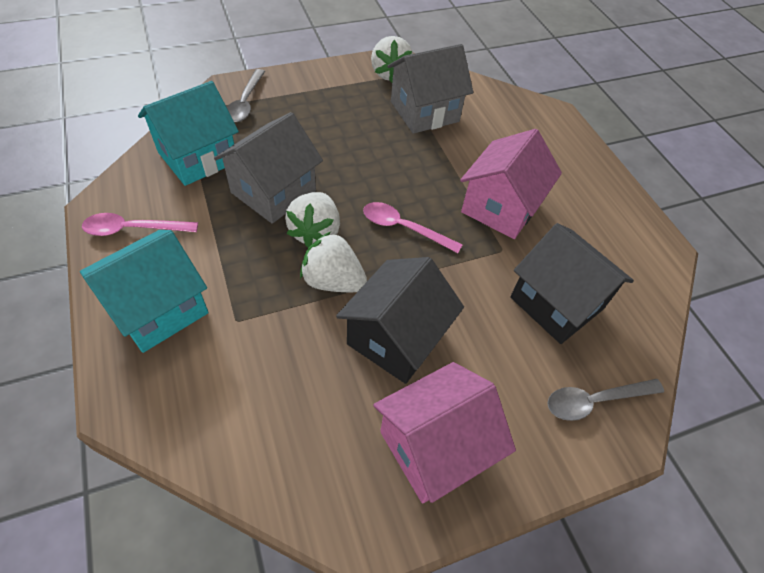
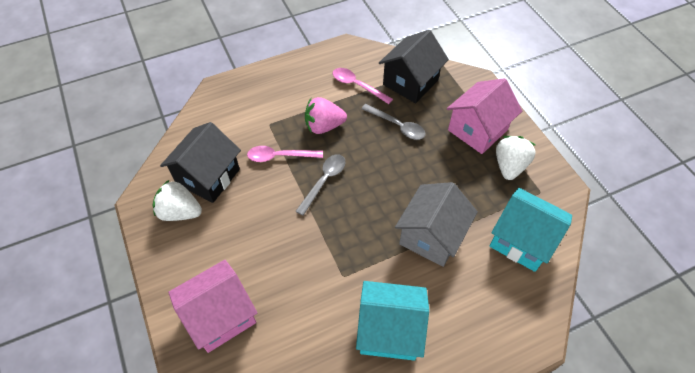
grey house: 2 -> 1
pink strawberry: 0 -> 1
white strawberry: 3 -> 2

